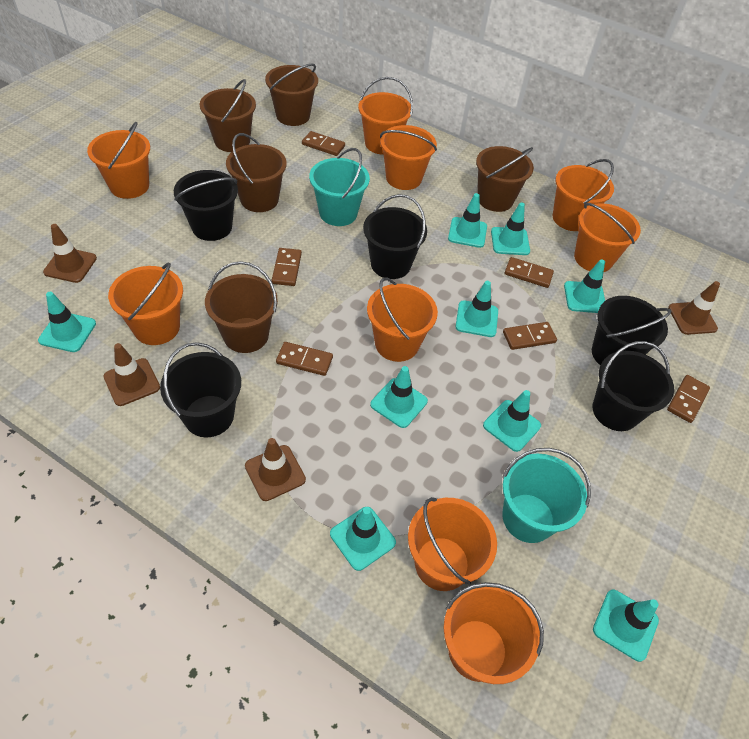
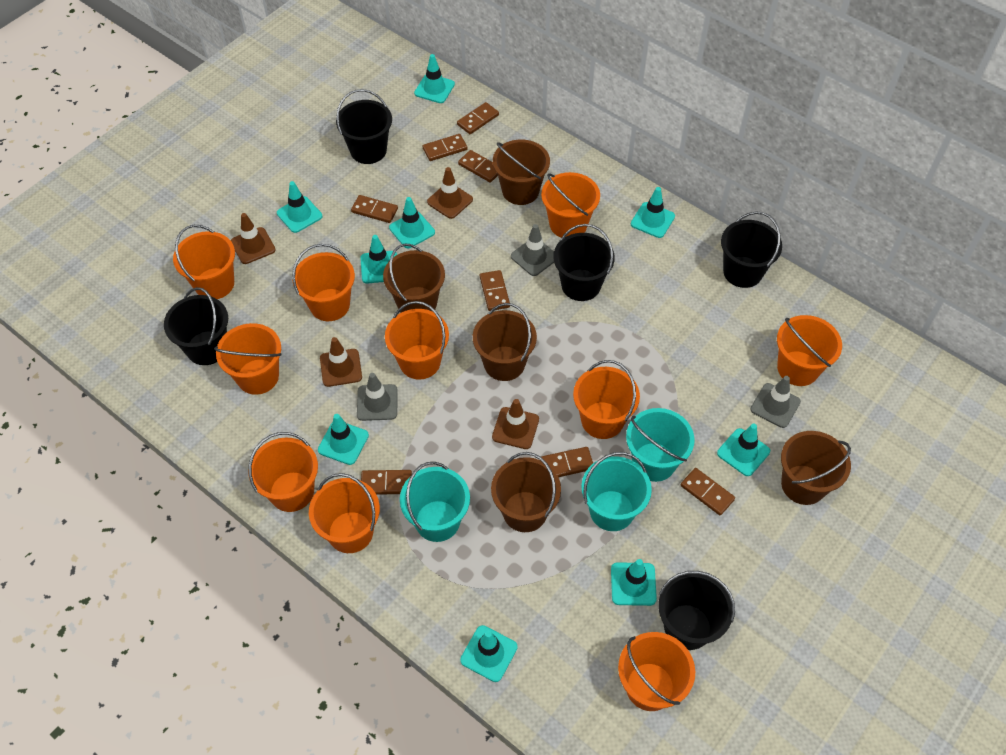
brown domino: 6 -> 8
grey traffic cone: 0 -> 3
orange bucket: 9 -> 10
turquoise bucket: 2 -> 3

